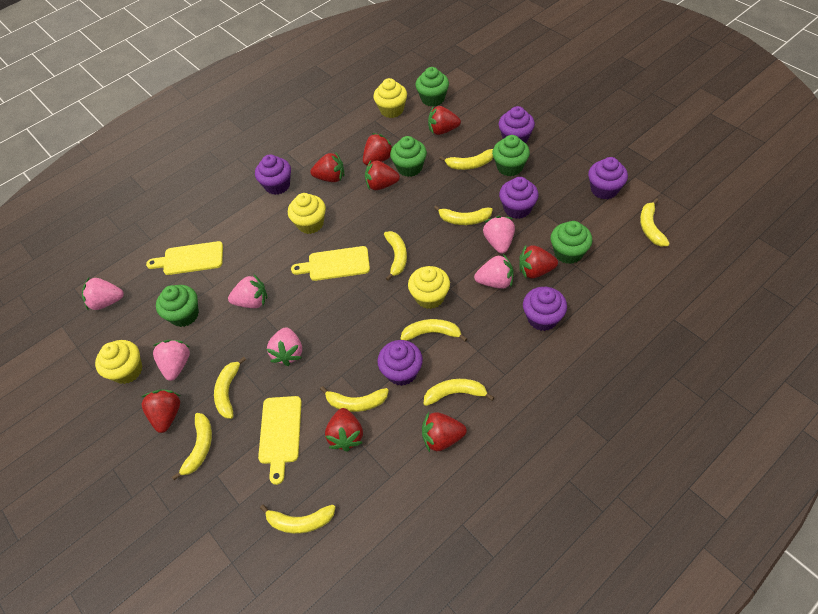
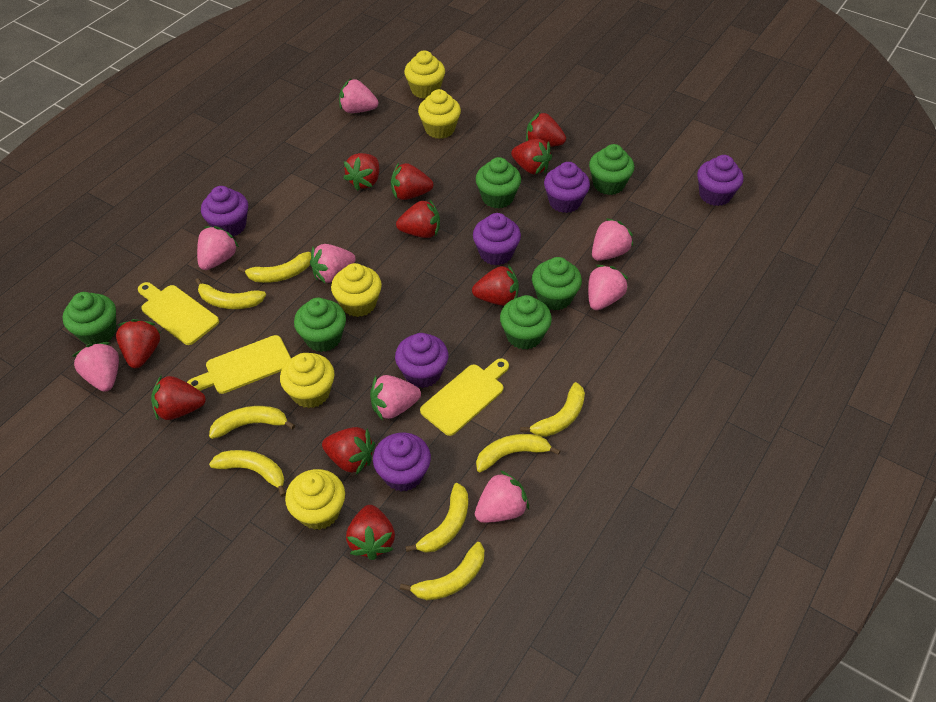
green cupcake: 5 -> 6
pink strawberry: 6 -> 8
red strawberry: 8 -> 10
yellow banana: 10 -> 8
yellow cupcake: 4 -> 5

